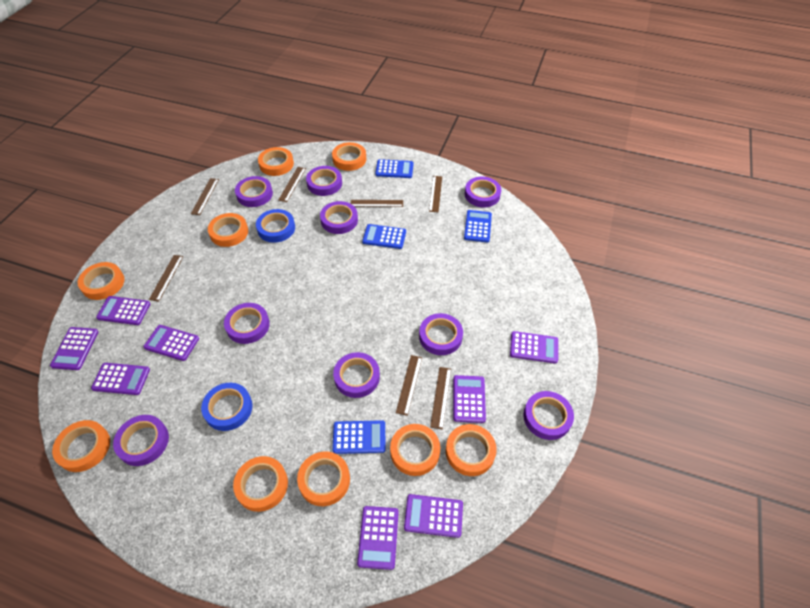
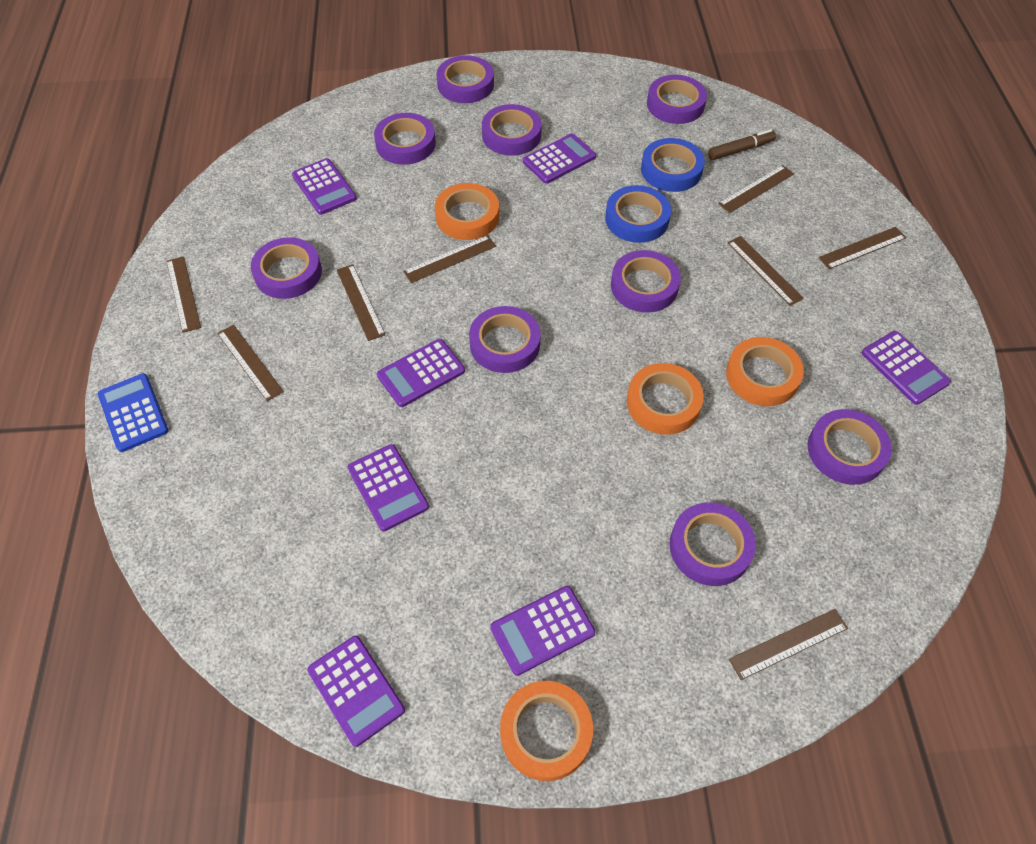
blue calculator: 4 -> 1
brown marker: 0 -> 1
brown ruler: 7 -> 8
orange tape: 9 -> 4
purple calculator: 8 -> 7

